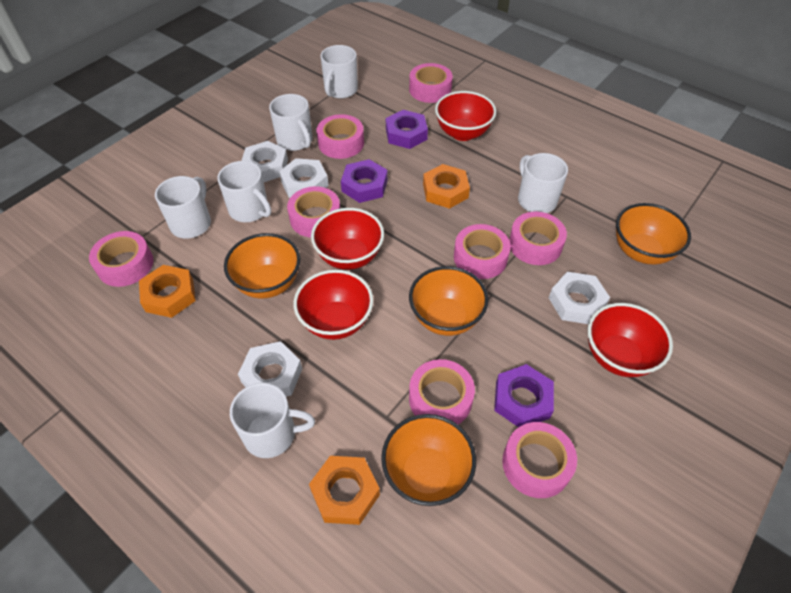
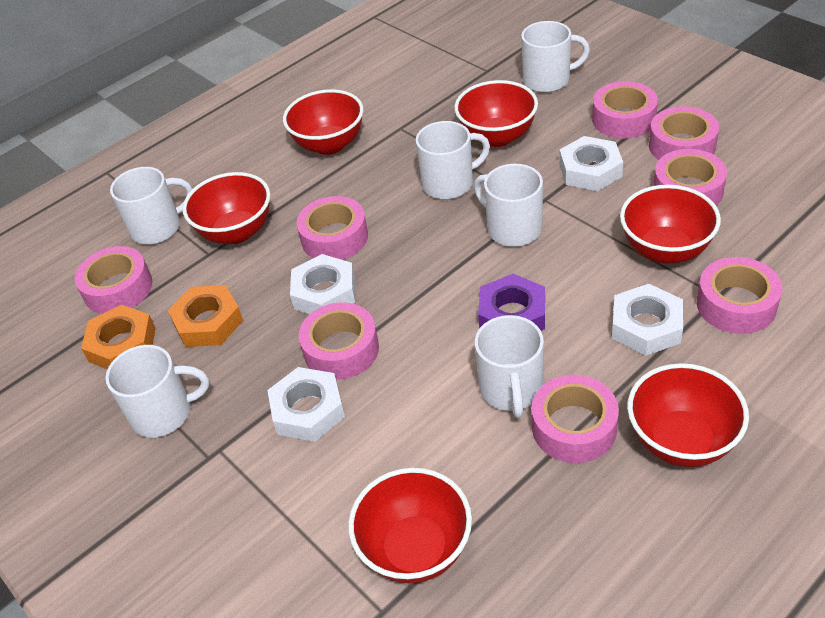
orange bowl: 4 -> 0
orange nut: 3 -> 2
purple nut: 3 -> 1
red bowl: 4 -> 6

